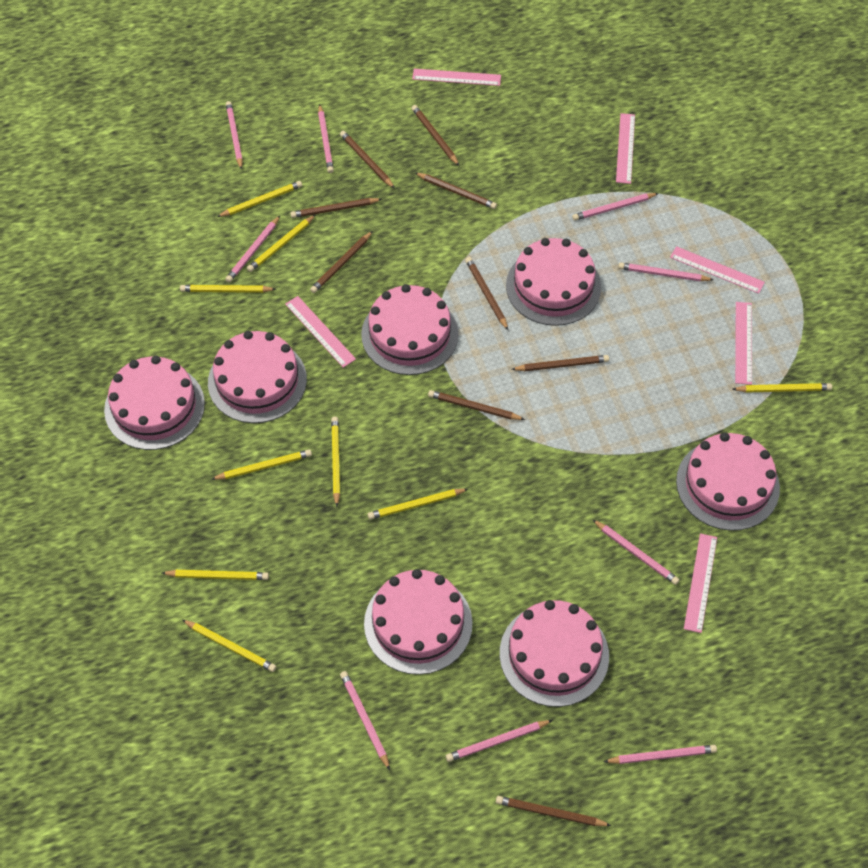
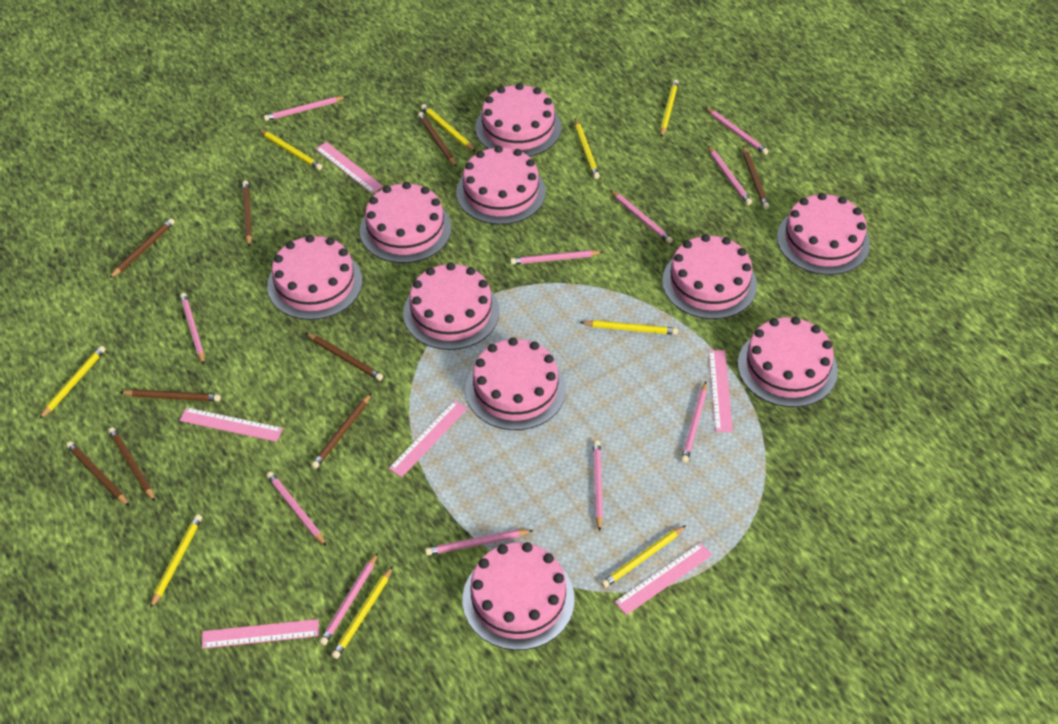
pink cake: 7 -> 10
pink pencil: 9 -> 11

